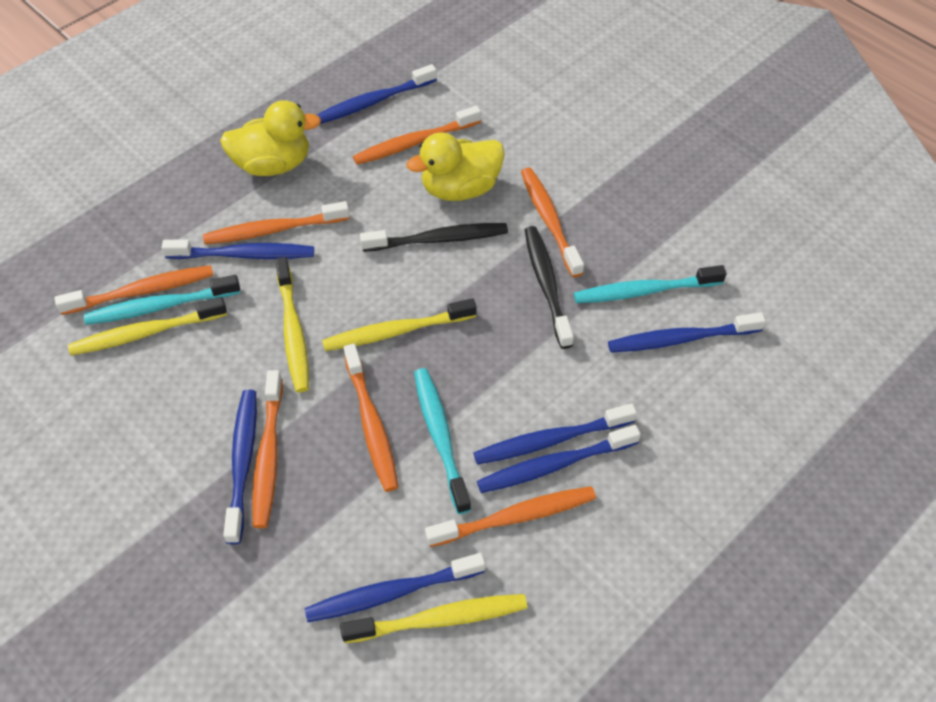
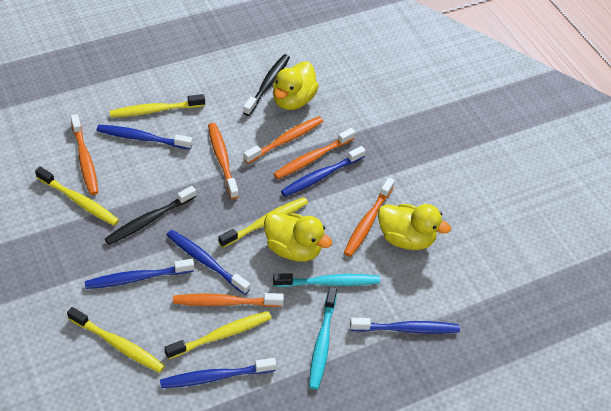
blue toothbrush: 7 -> 6
orange toothbrush: 7 -> 6
turquoise toothbrush: 3 -> 2
yellow duck: 2 -> 3
yellow toothbrush: 4 -> 5

